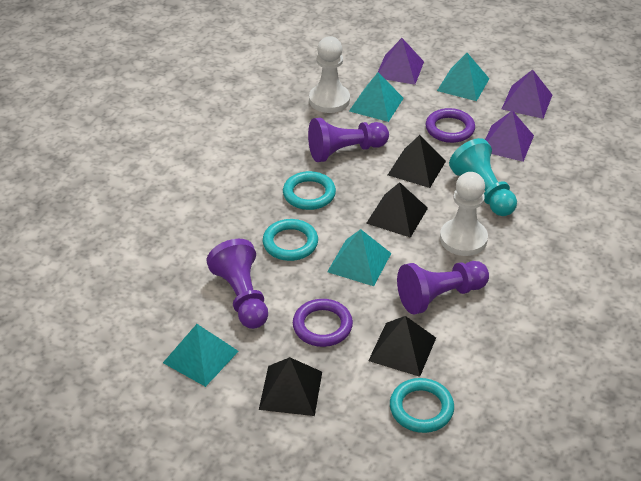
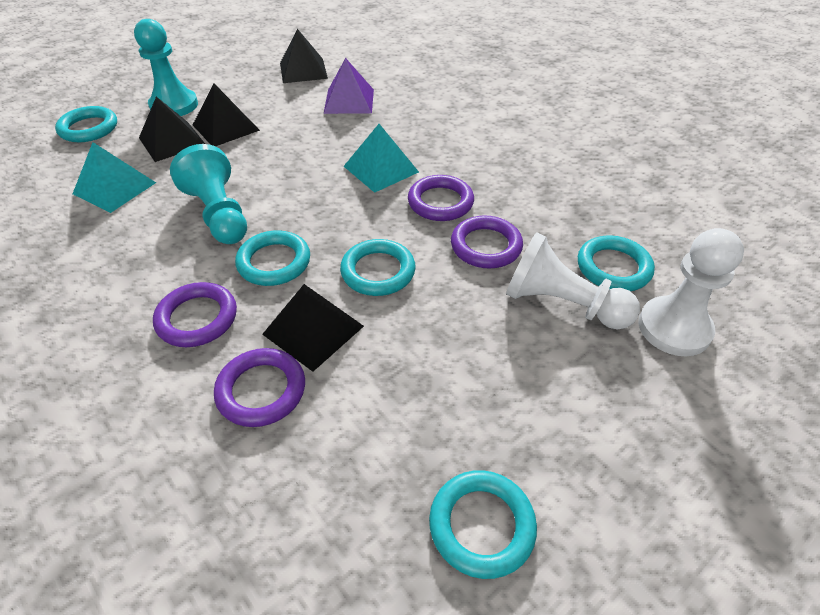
purple pawn: 3 -> 0
purple pyramid: 3 -> 1
purple ring: 2 -> 4
turquoise pawn: 1 -> 2
turquoise pyramid: 4 -> 2
turquoise ring: 3 -> 5

